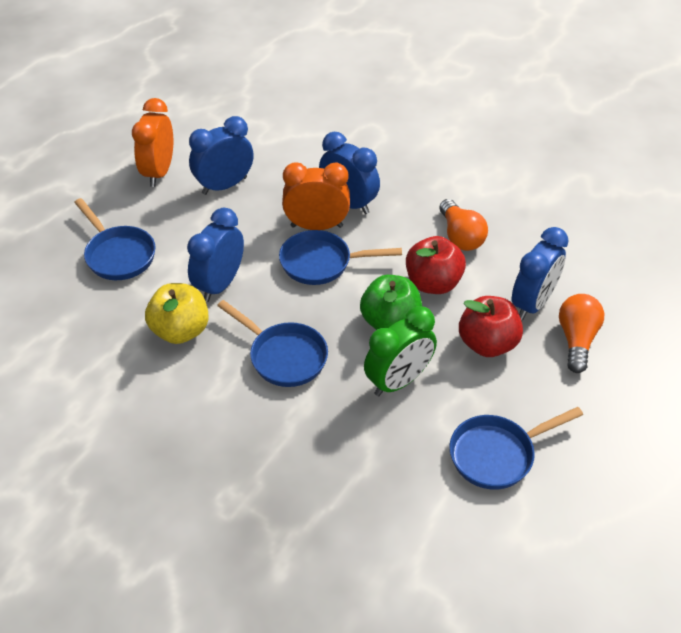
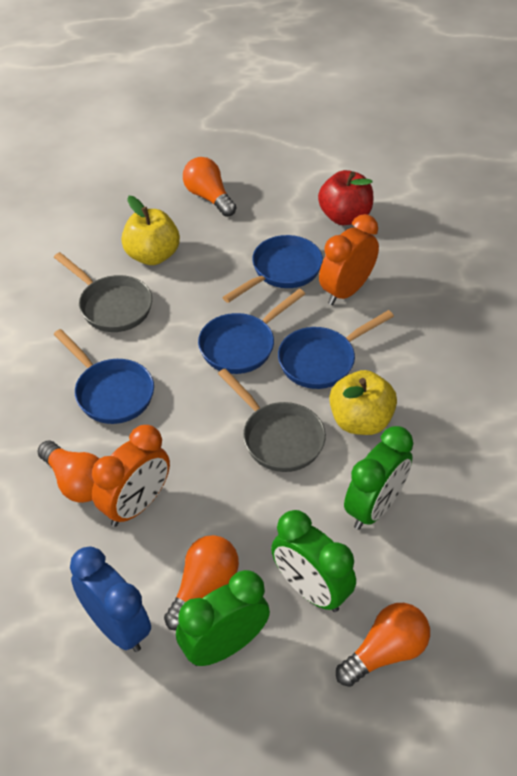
blue clock: 4 -> 1
green apple: 1 -> 0
green clock: 1 -> 3
grey pan: 0 -> 2
orange light bulb: 2 -> 4
red apple: 2 -> 1
yellow apple: 1 -> 2

